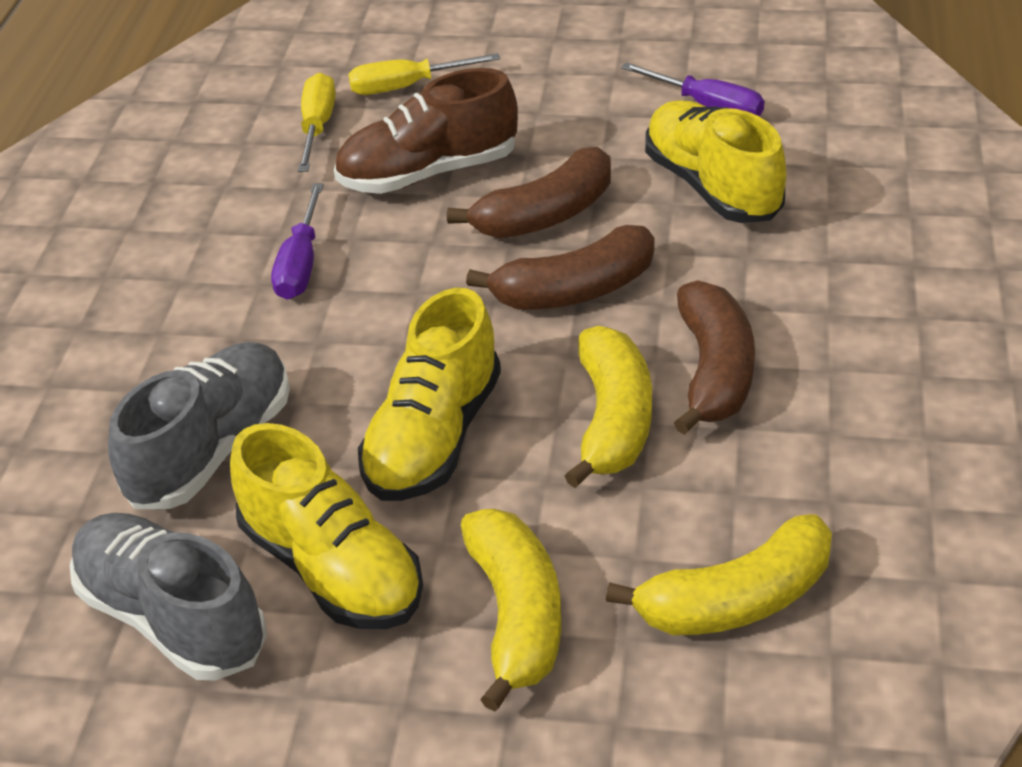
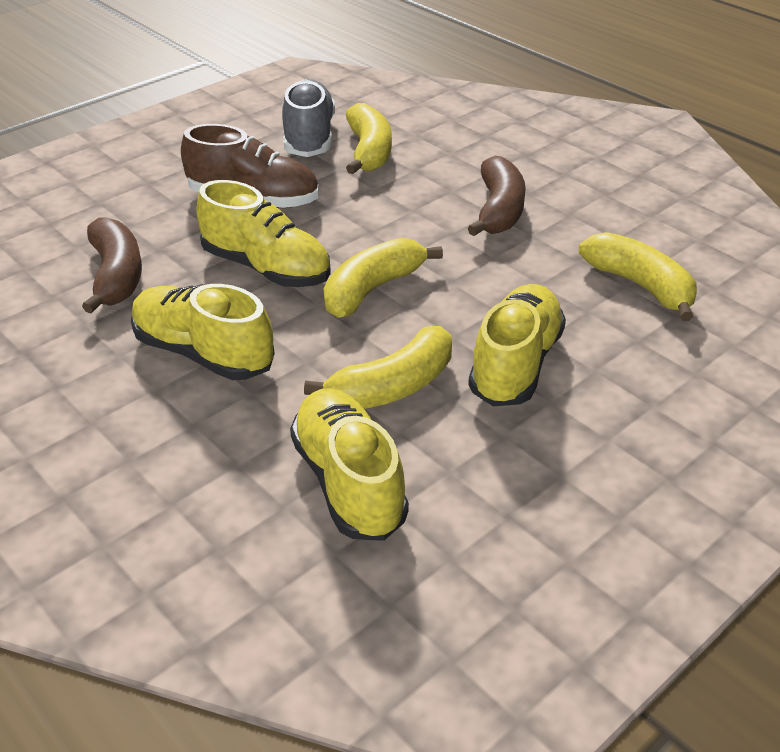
brown banana: 3 -> 2
grey shoe: 2 -> 1
purple screwdriver: 2 -> 0
yellow banana: 3 -> 4
yellow screwdriver: 2 -> 0
yellow shoe: 3 -> 4

